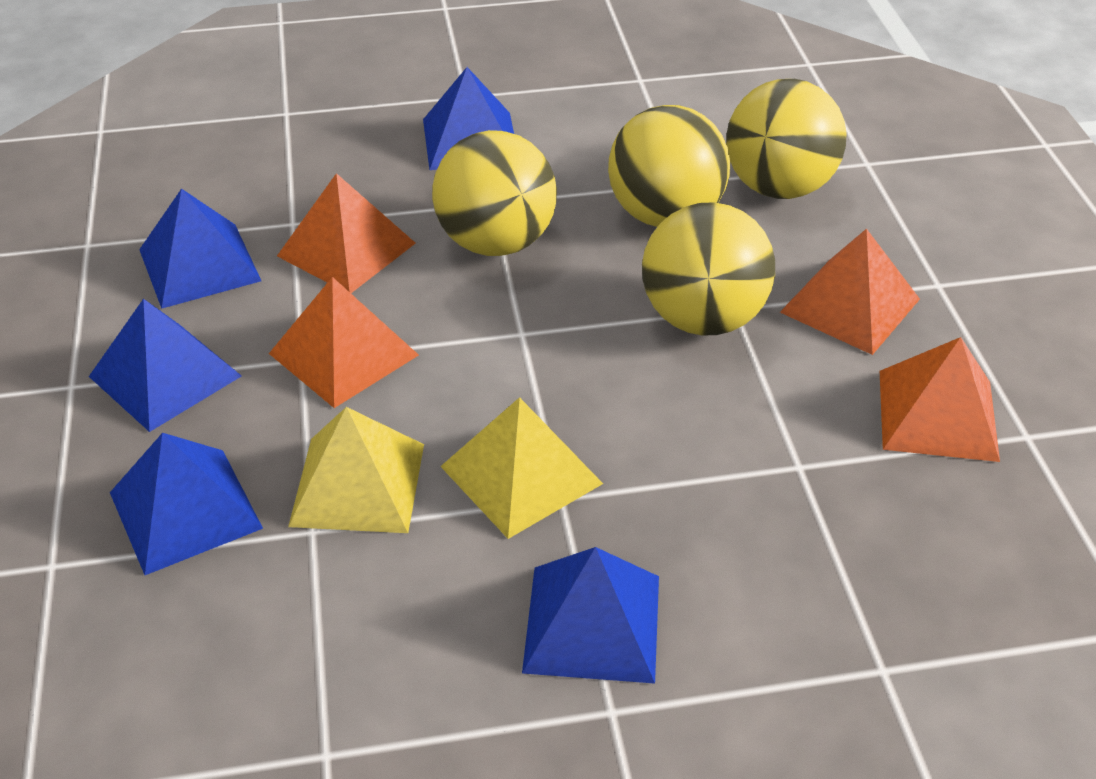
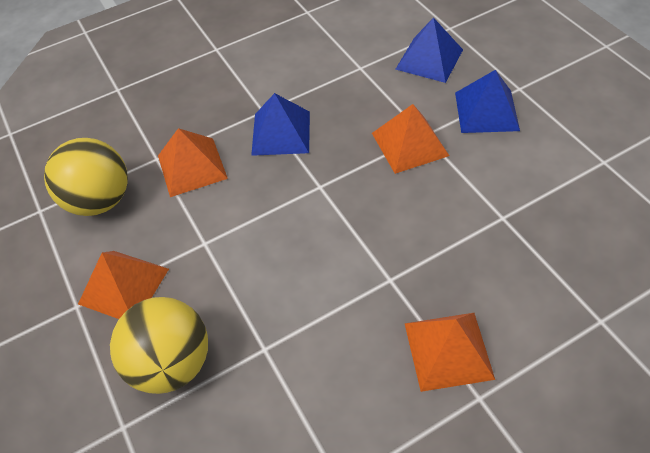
blue pyramid: 5 -> 3
yellow ball: 4 -> 2
yellow pyramid: 2 -> 0

